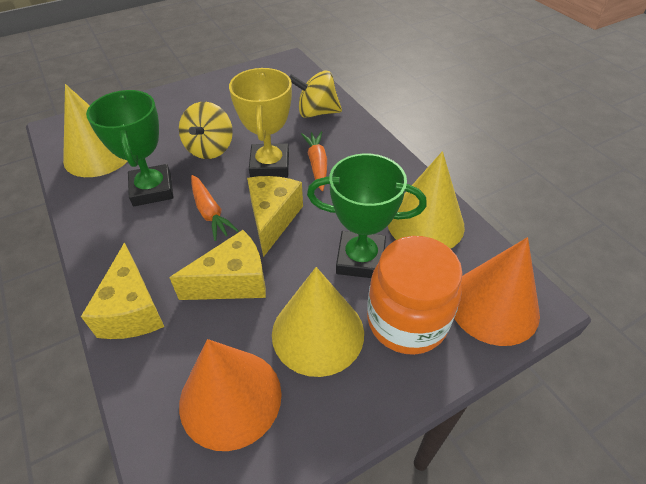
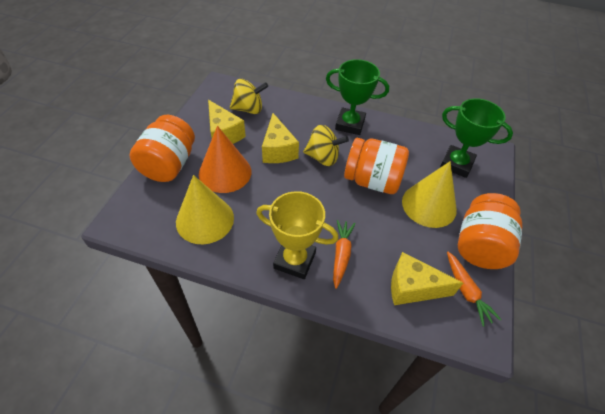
orange cone: 2 -> 1
orange jar: 1 -> 3
yellow cone: 3 -> 2

